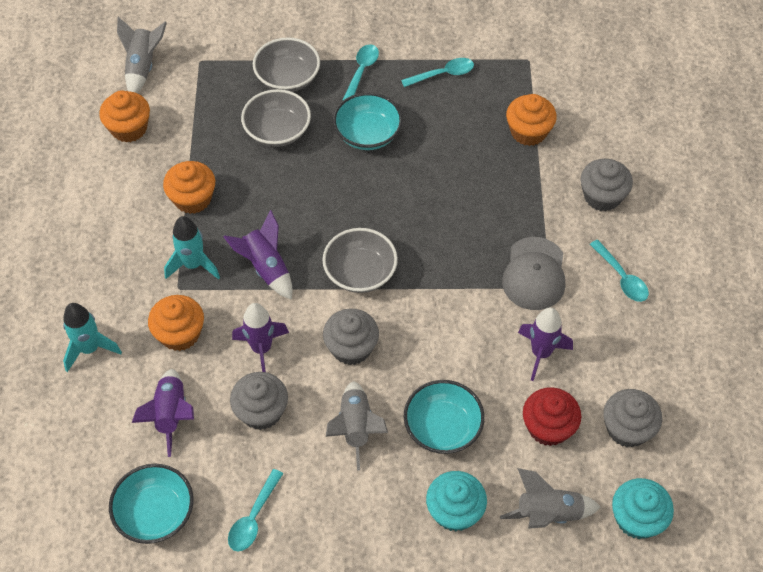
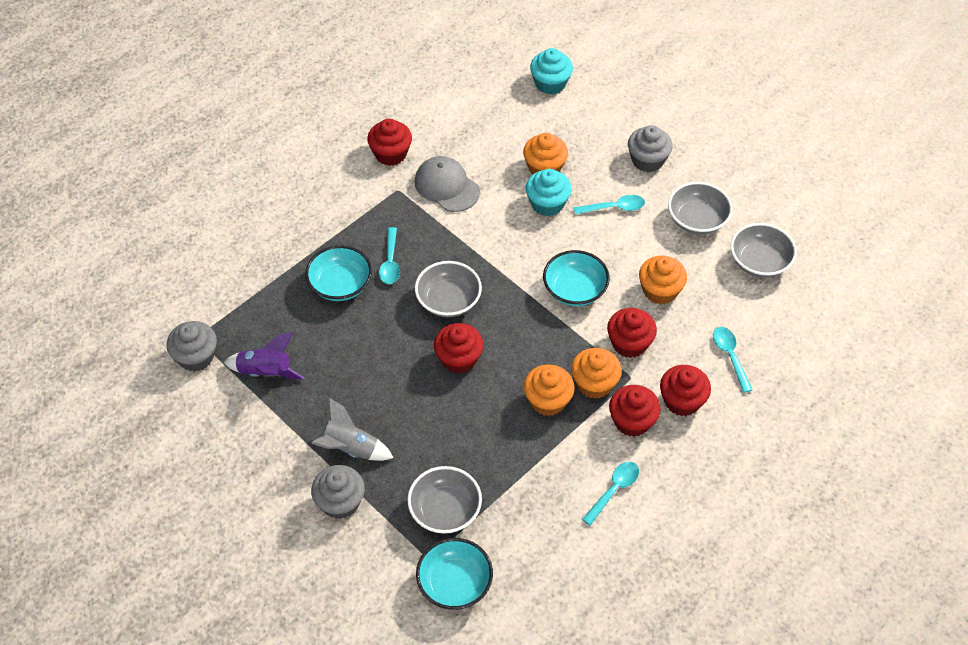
grey bowl: 3 -> 4
grey cupcake: 4 -> 3
grey rocket: 3 -> 1
purple rocket: 4 -> 1
red cupcake: 1 -> 5
turquoise rocket: 2 -> 0

